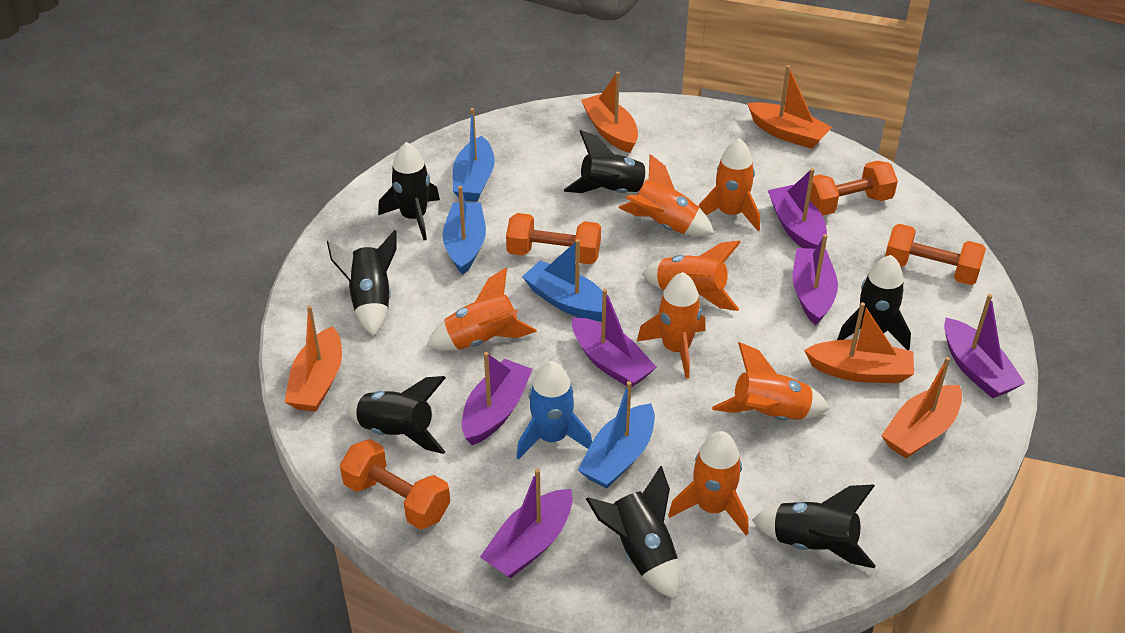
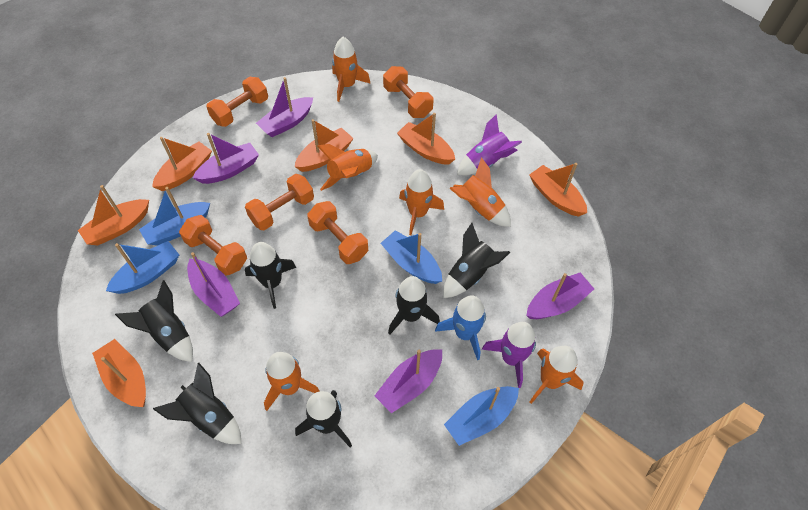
black rocket: 7 -> 6
orange boat: 5 -> 6
orange dumbbell: 4 -> 5
orange rocket: 7 -> 6
purple boat: 6 -> 5
purple rocket: 0 -> 2

